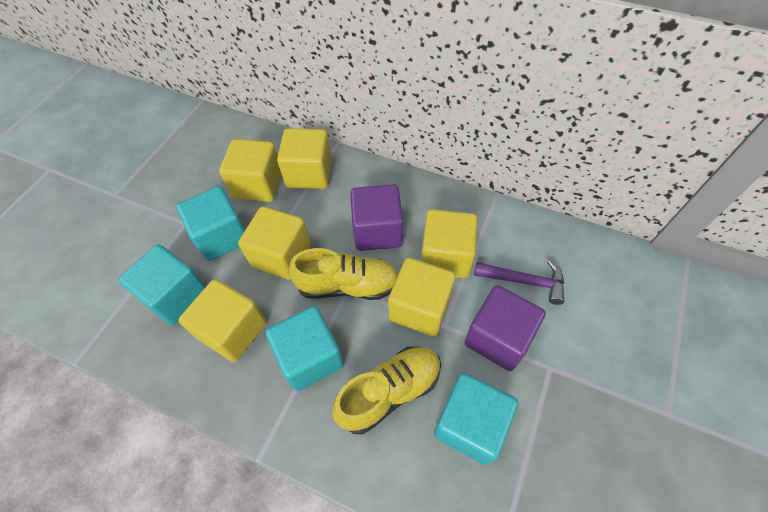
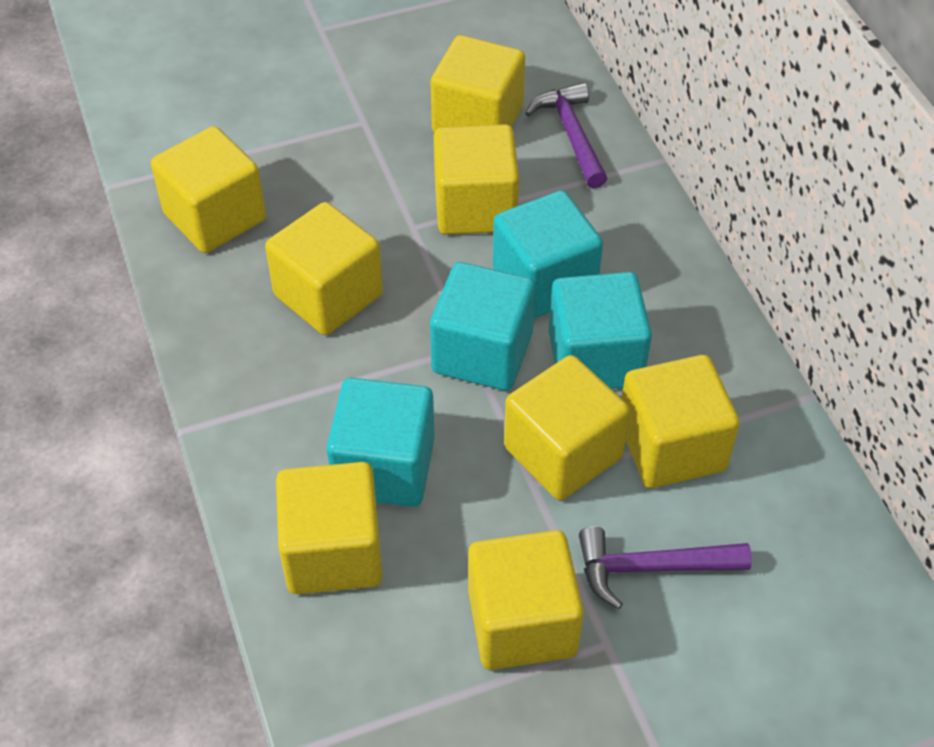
purple cube: 2 -> 0
purple hammer: 1 -> 2
yellow cube: 6 -> 8
yellow shoe: 2 -> 0

